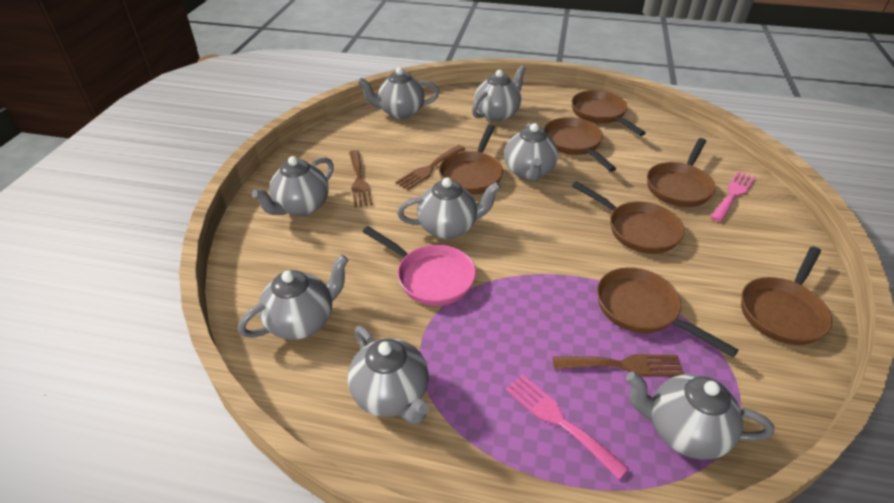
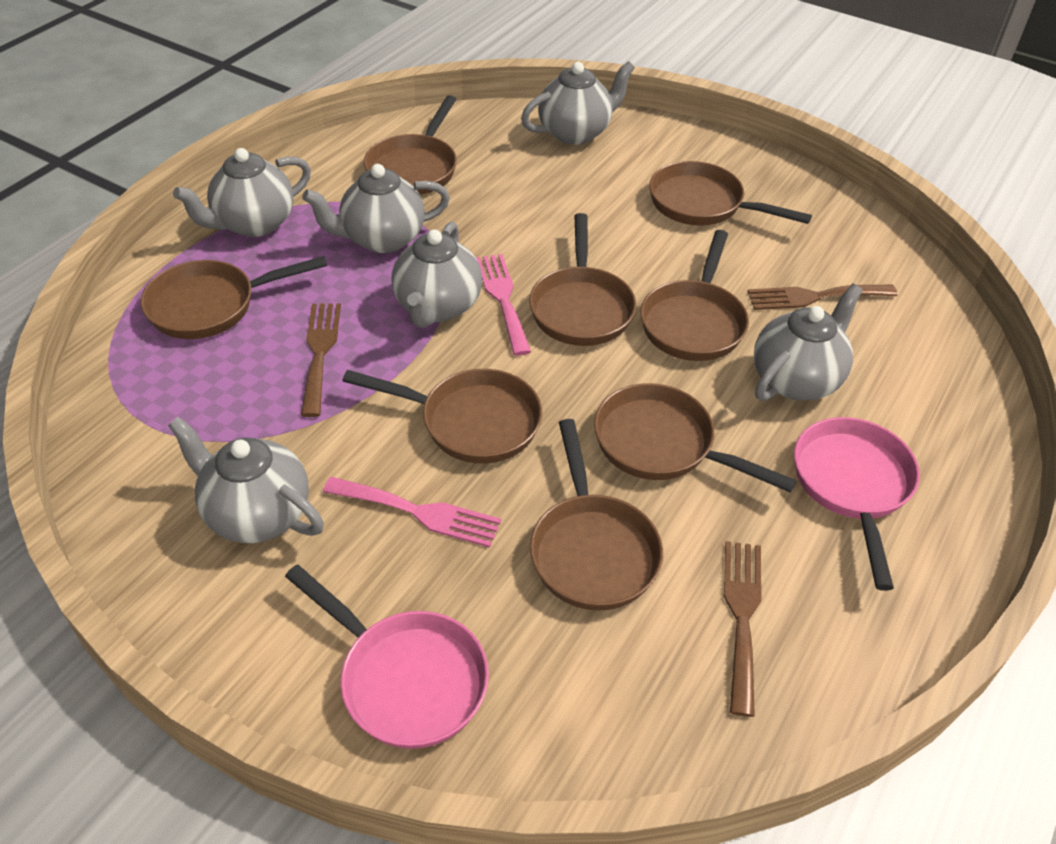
brown pan: 7 -> 8
grey teapot: 8 -> 6
pink pan: 1 -> 2

